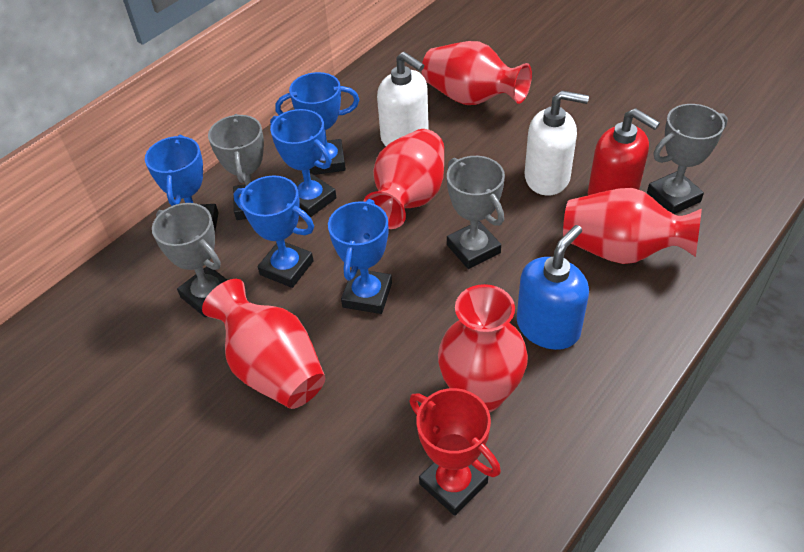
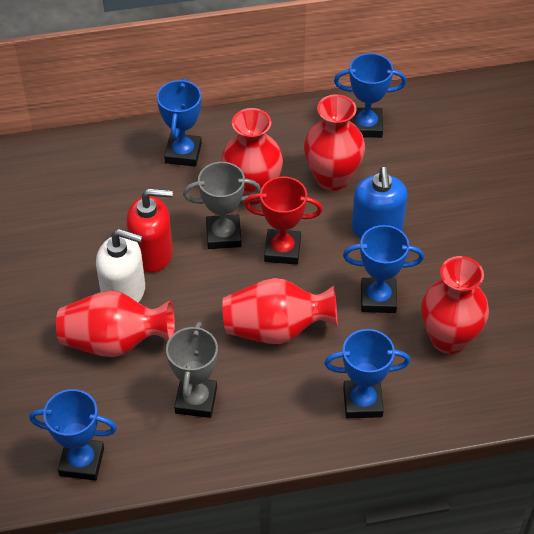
grey trophy: 4 -> 2
white soap dispenser: 2 -> 1

